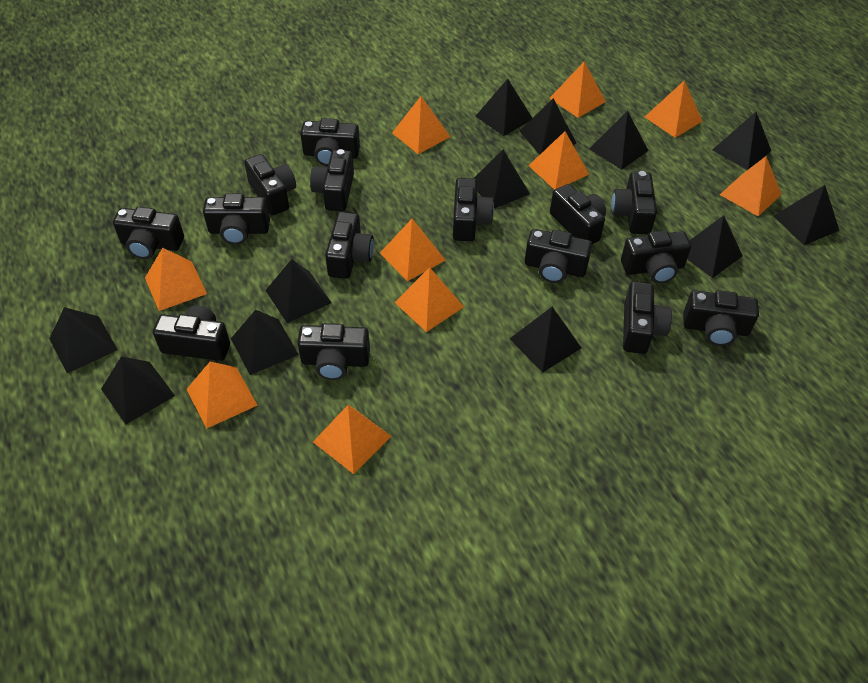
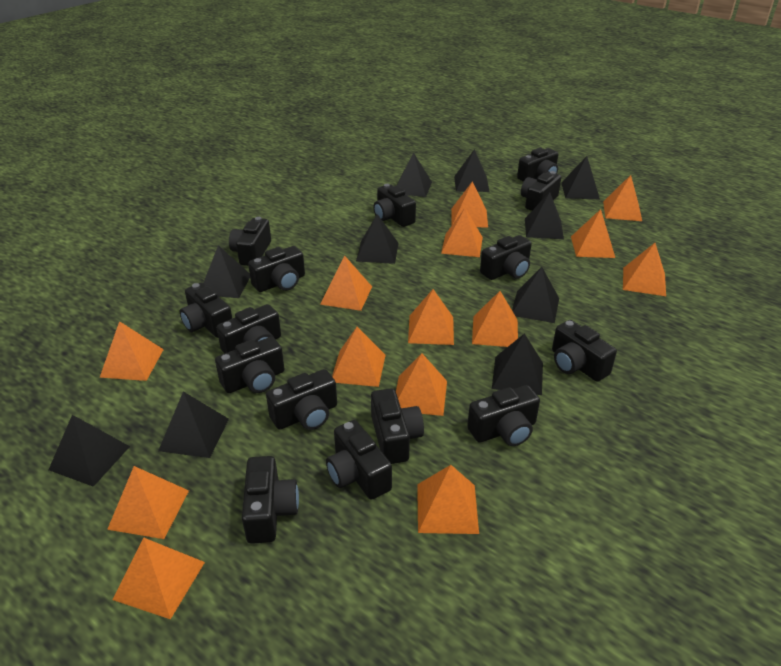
black pyramid: 12 -> 10
orange pyramid: 10 -> 14

